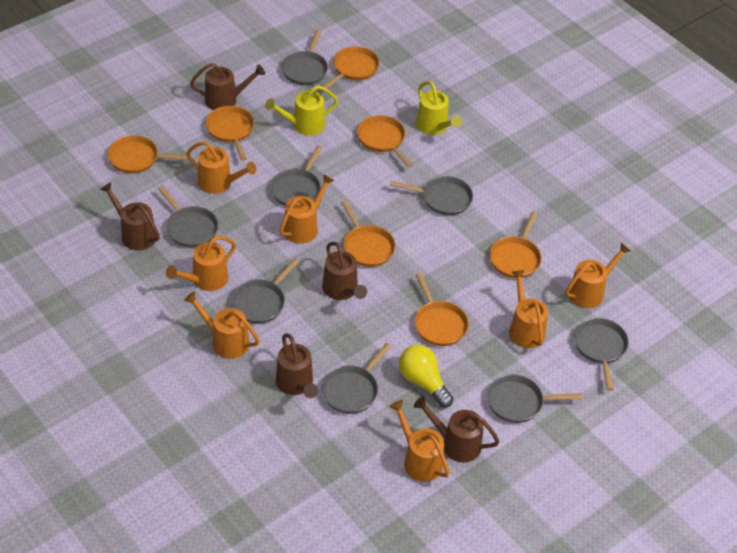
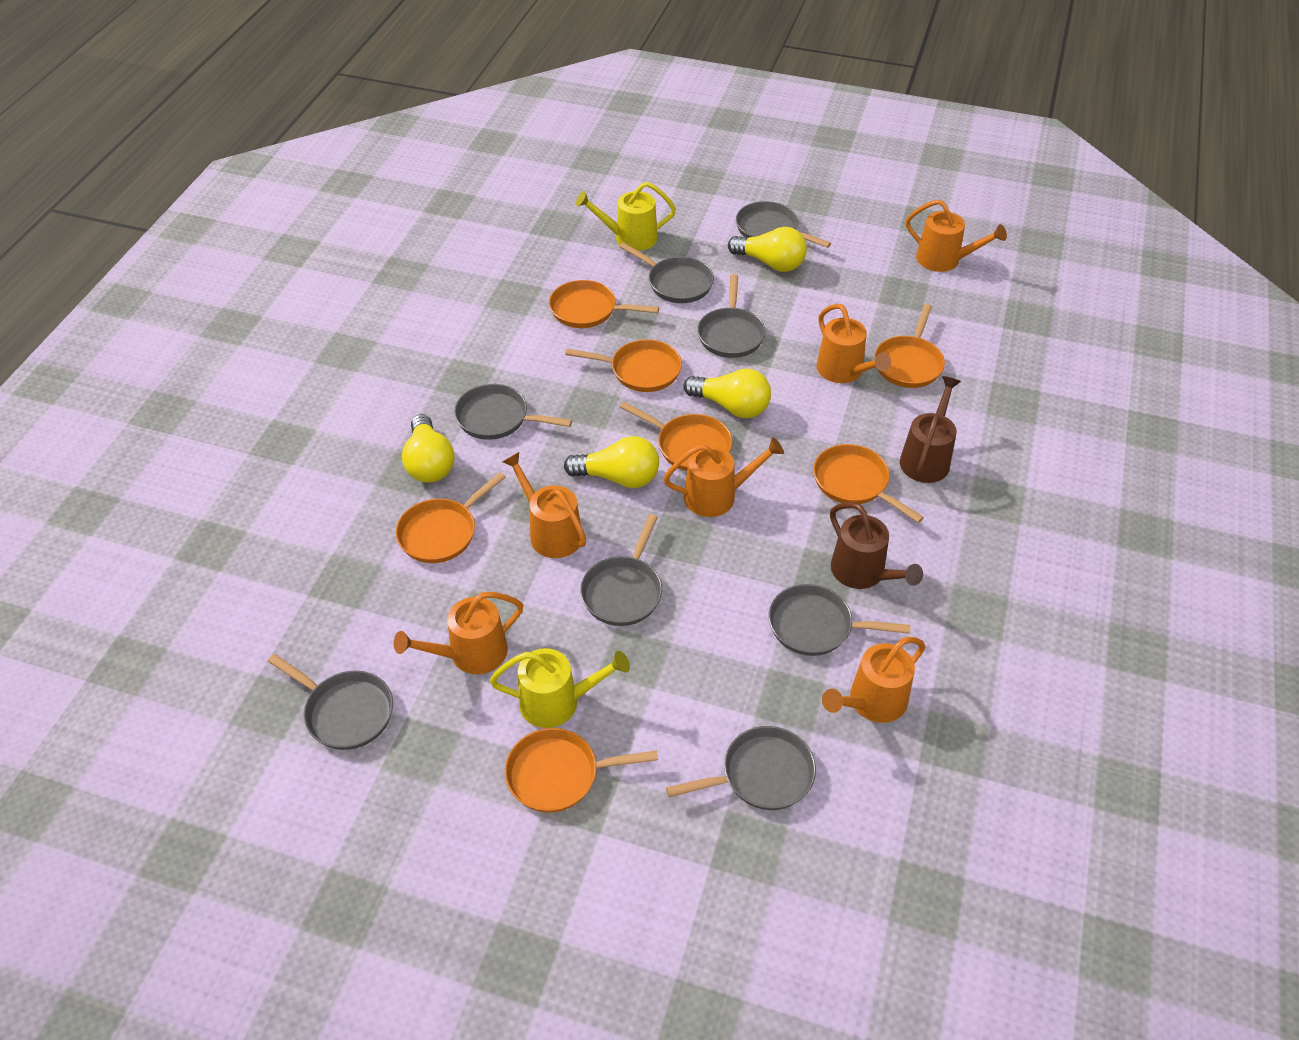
brown watering can: 5 -> 2
orange watering can: 7 -> 6
yellow light bulb: 1 -> 4

